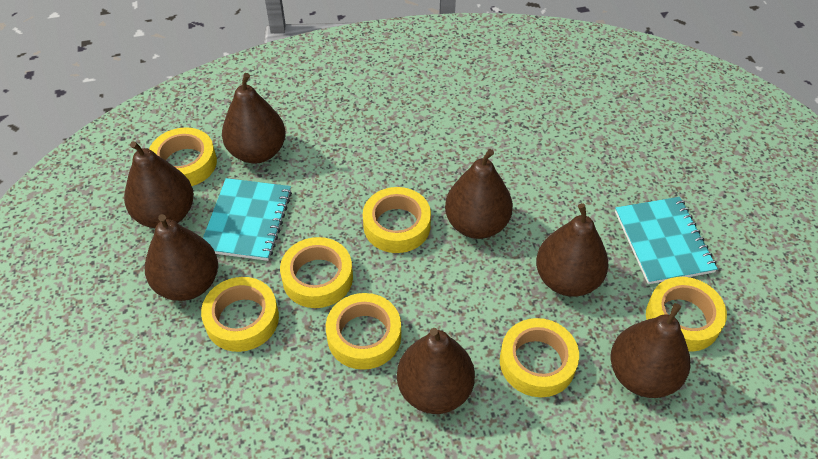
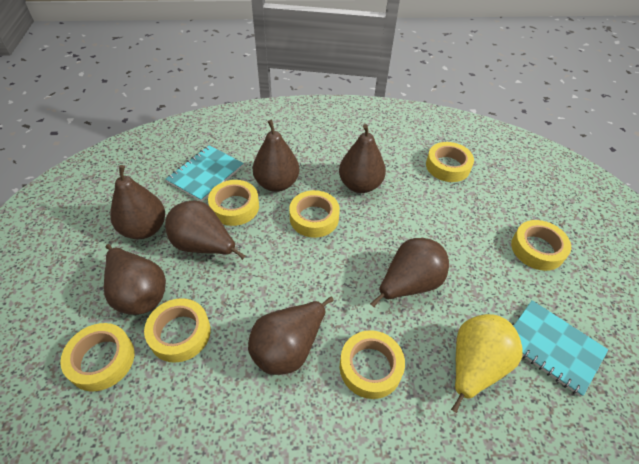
yellow pear: 0 -> 1

